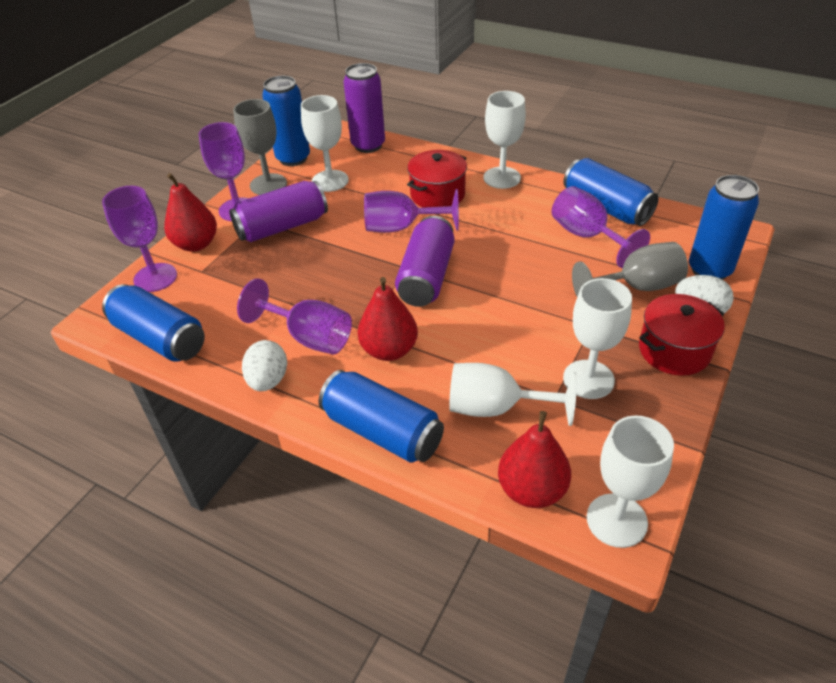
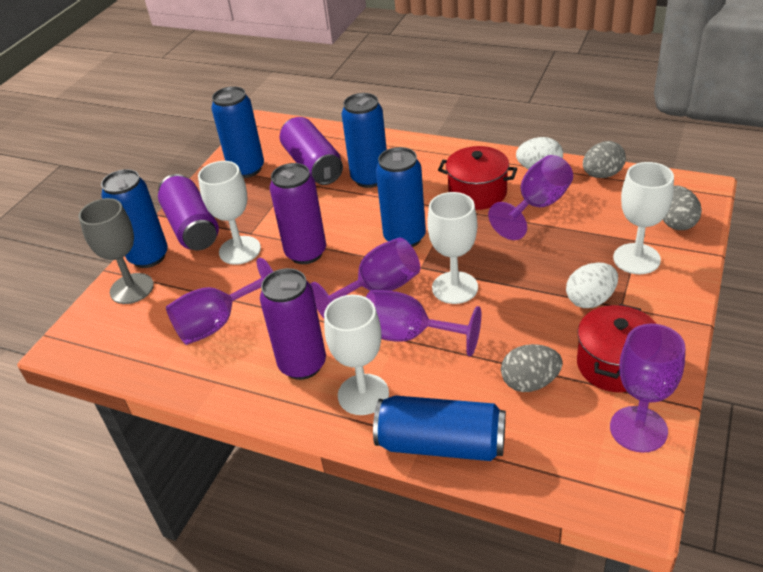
grey egg: 0 -> 3
grey goblet: 2 -> 1
purple can: 3 -> 4
red pear: 3 -> 0
white goblet: 5 -> 4

